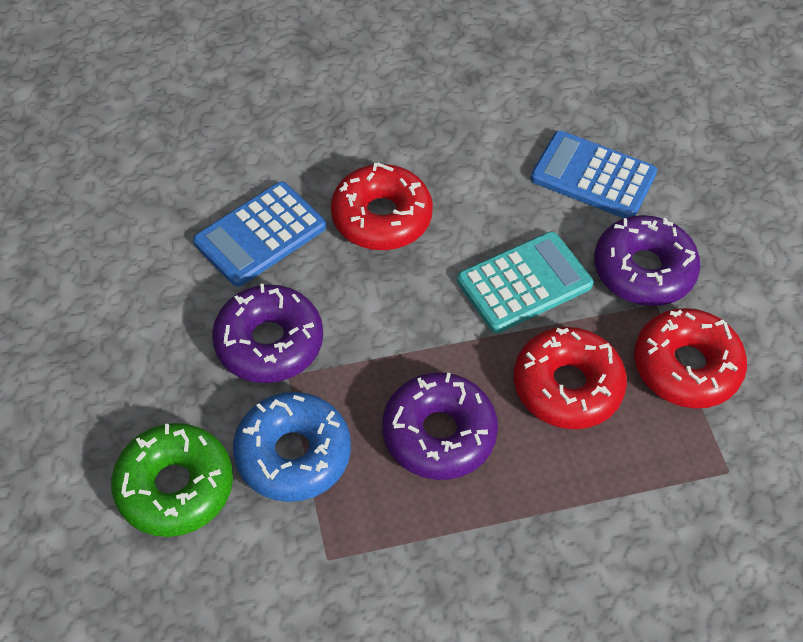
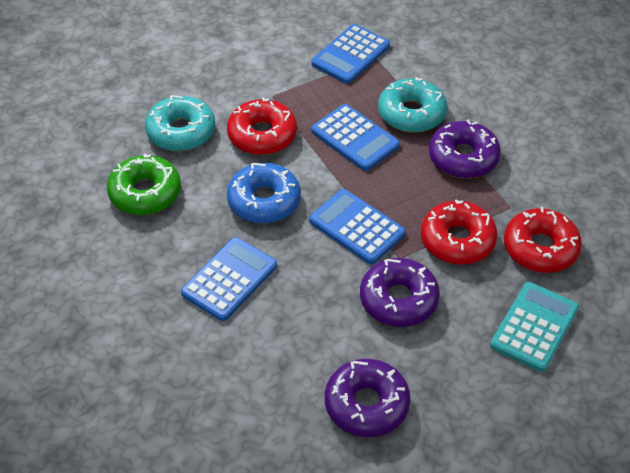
blue calculator: 2 -> 4
turquoise donut: 0 -> 2

